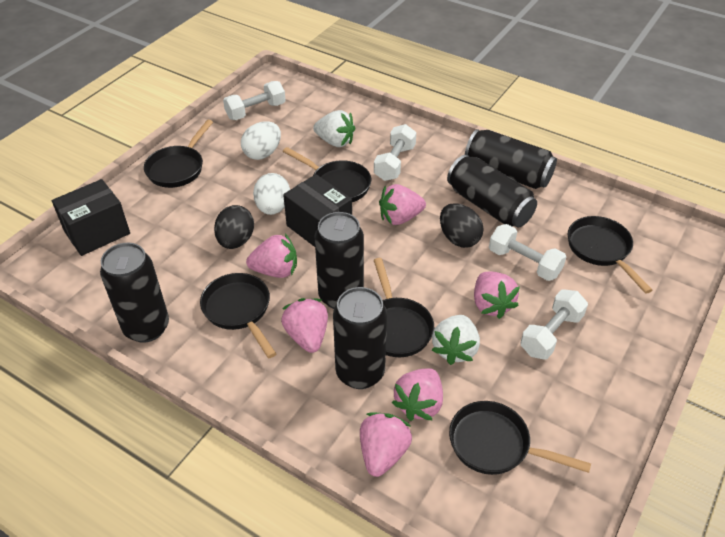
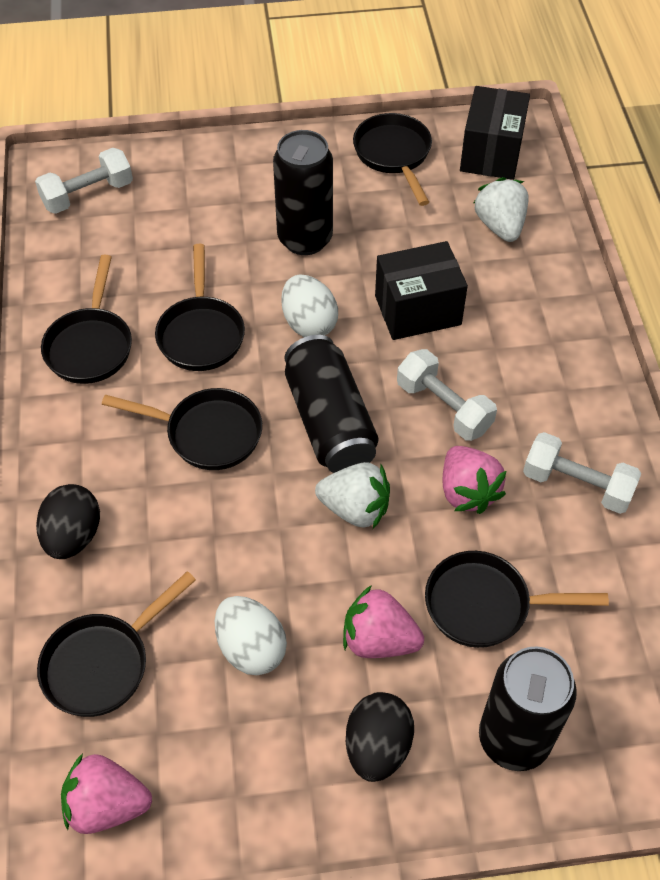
black can: 5 -> 3
pink strawberry: 6 -> 3
white dumbbell: 4 -> 3

